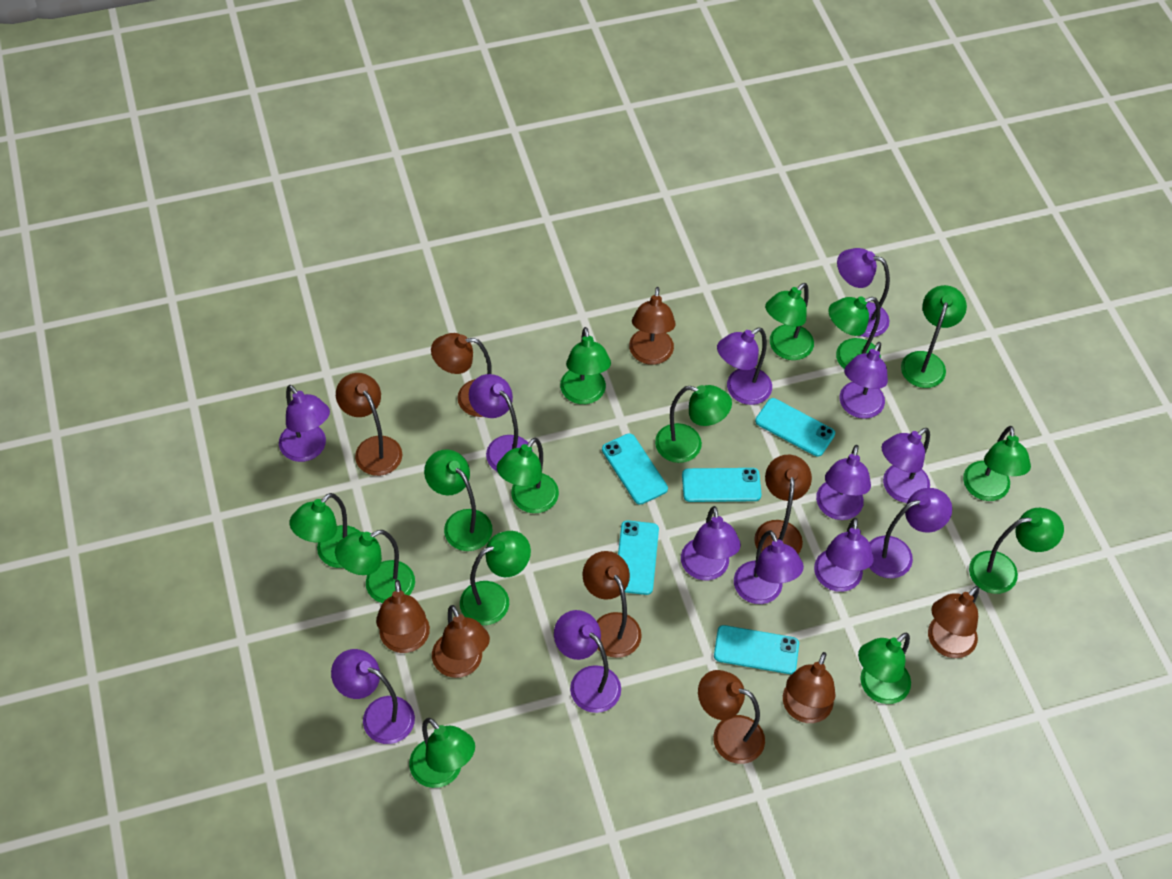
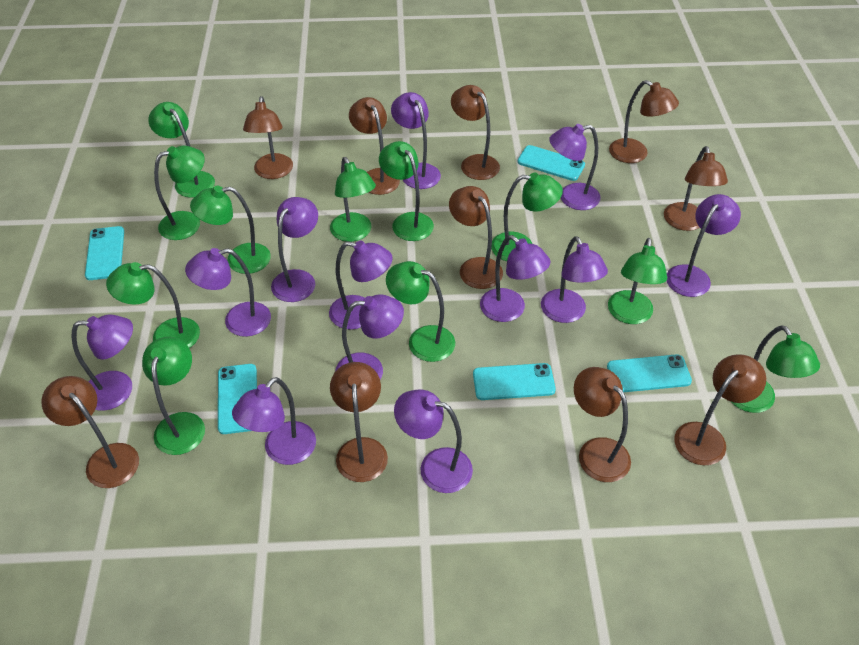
green lamp: 14 -> 11
purple lamp: 13 -> 12

